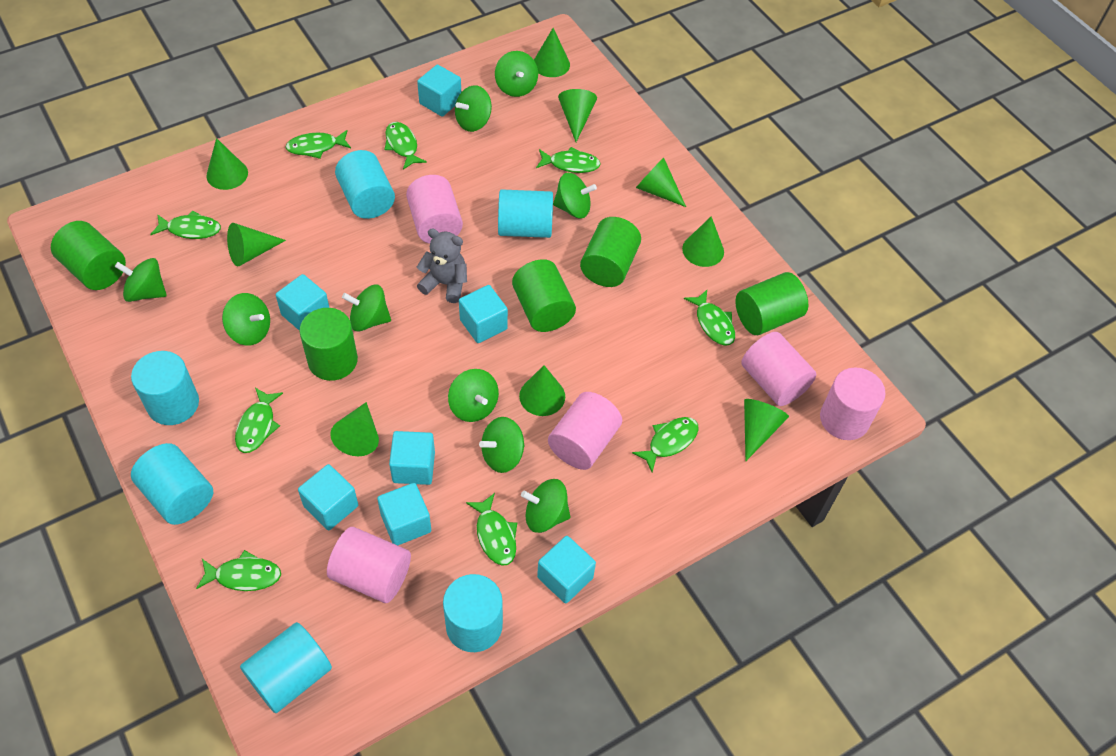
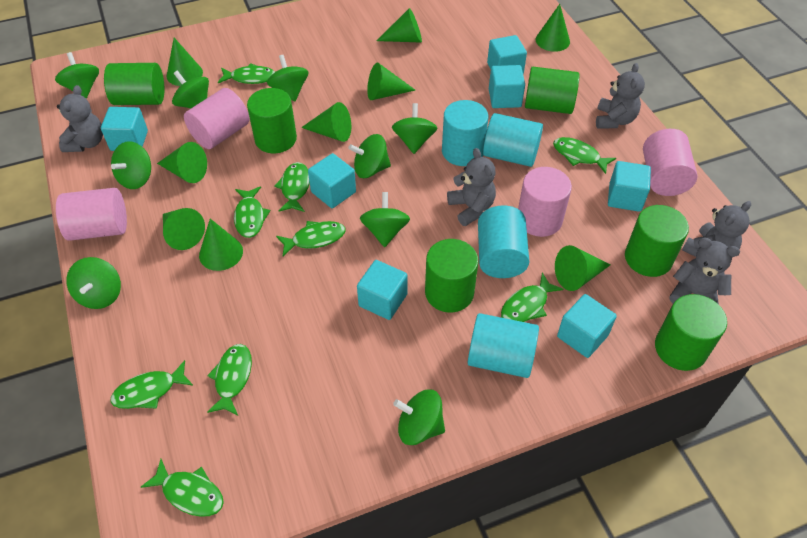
green cylinder: 5 -> 6
grey teddy bear: 1 -> 5
pink cylinder: 5 -> 4
turquoise cylinder: 6 -> 4

